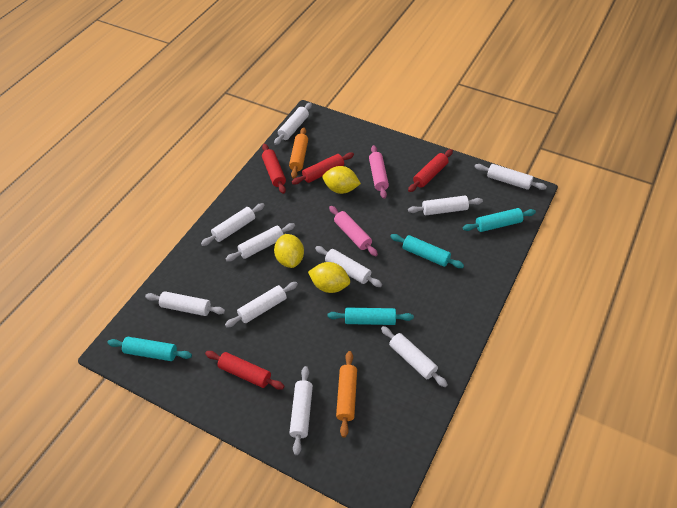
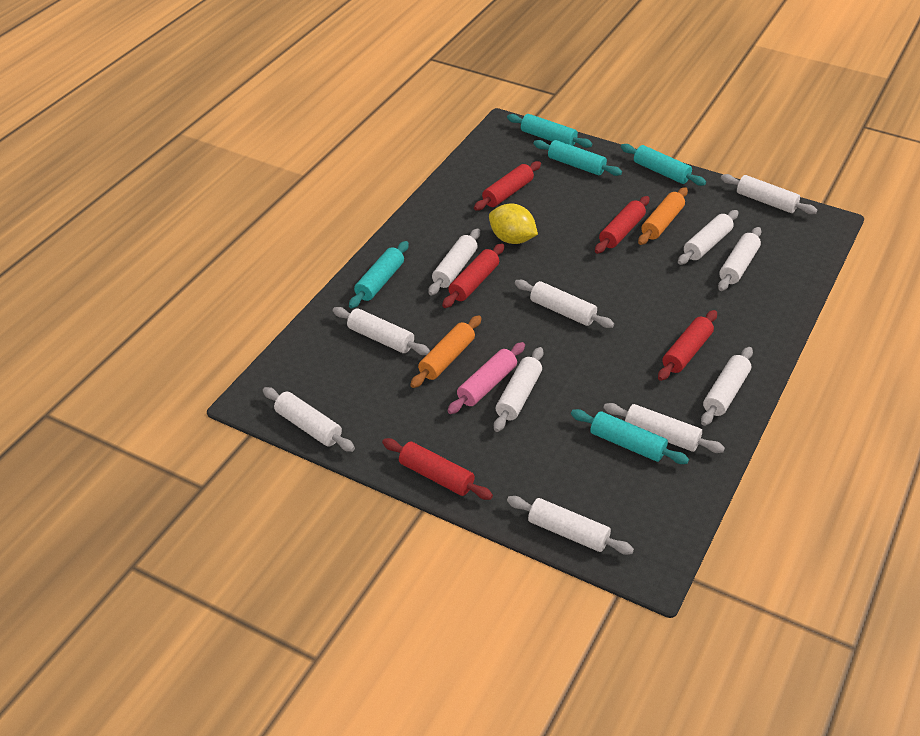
pink rolling pin: 2 -> 1
red rolling pin: 4 -> 5
turquoise rolling pin: 4 -> 5
white rolling pin: 10 -> 11
yellow lemon: 3 -> 1

